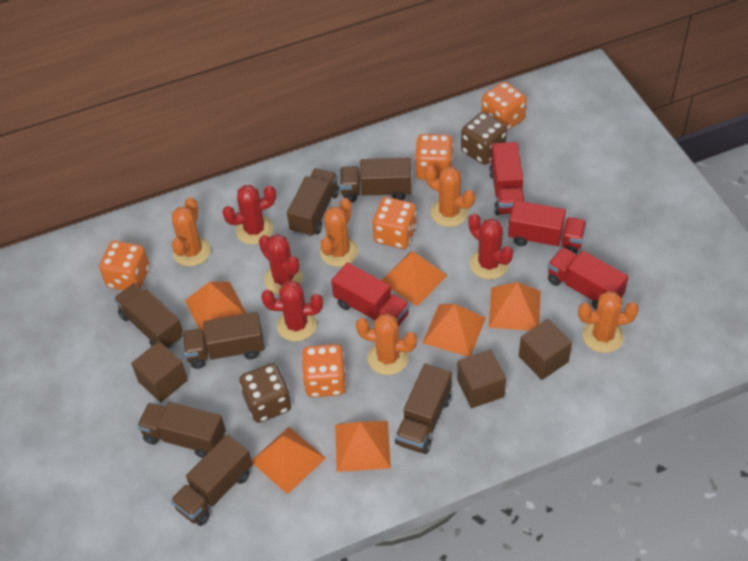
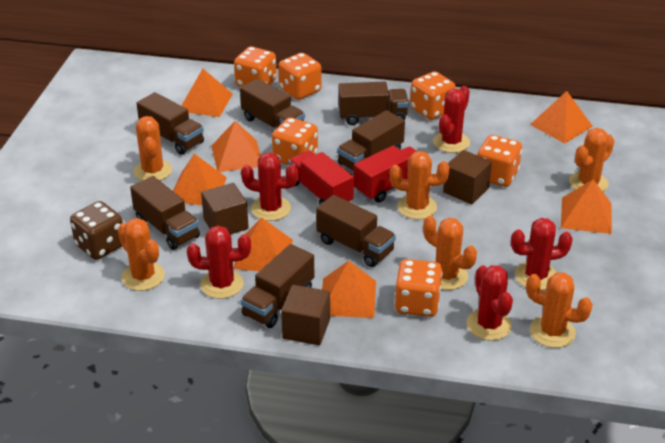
brown dice: 2 -> 1
orange cactus: 5 -> 6
orange dice: 5 -> 6
orange pyramid: 6 -> 7
red cactus: 4 -> 5
red truck: 4 -> 2

